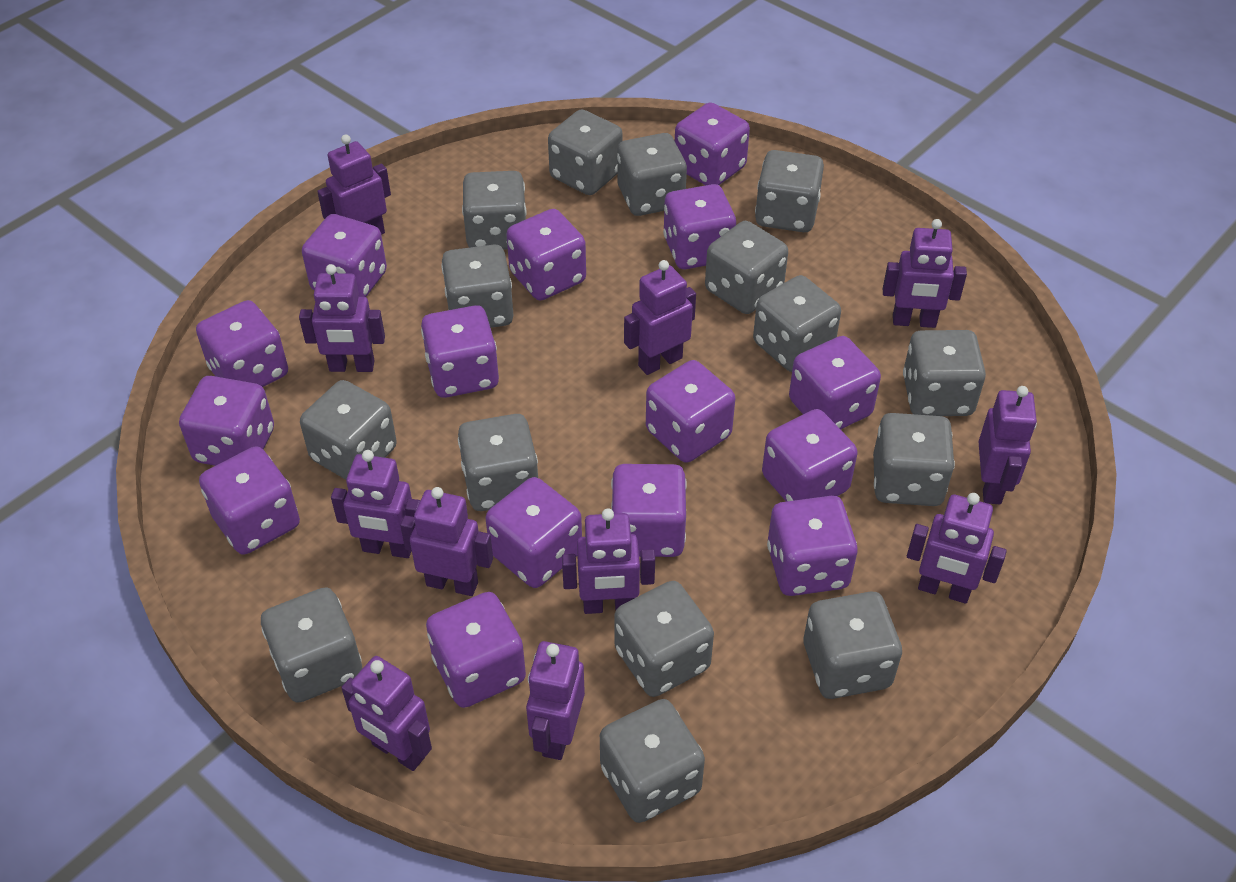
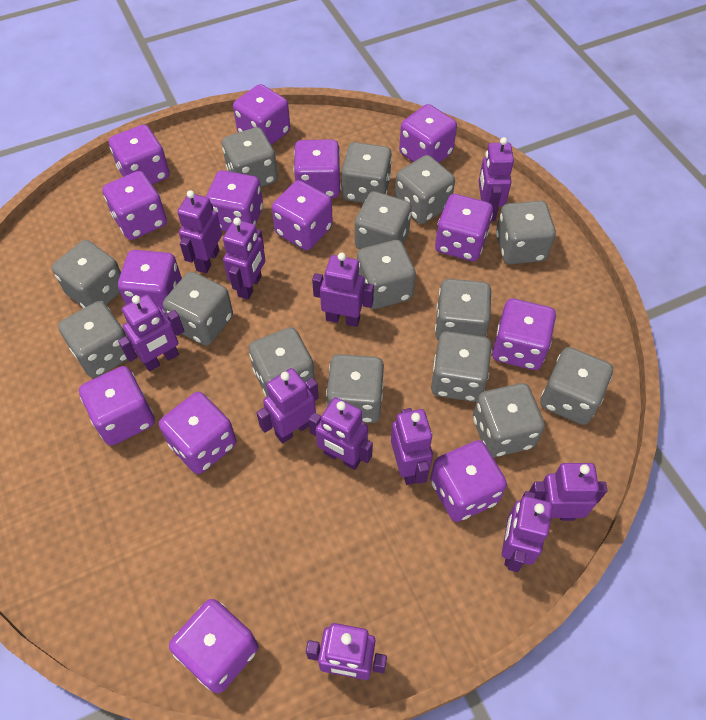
purple dice: 15 -> 14

